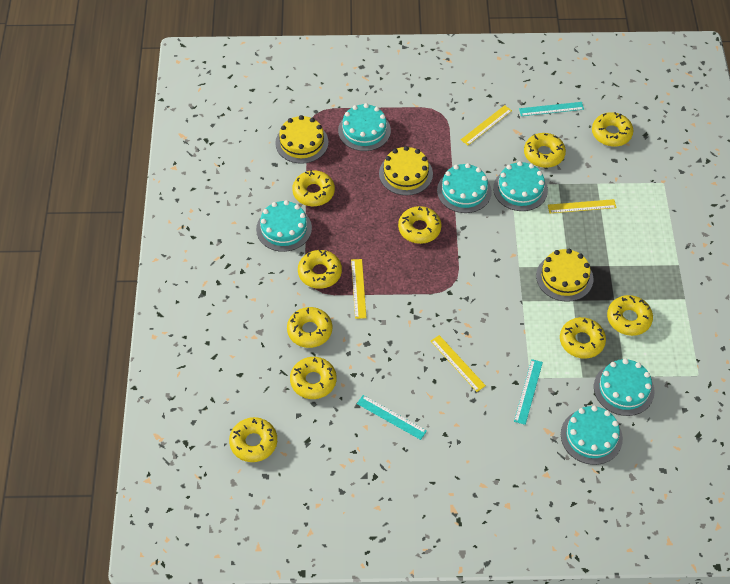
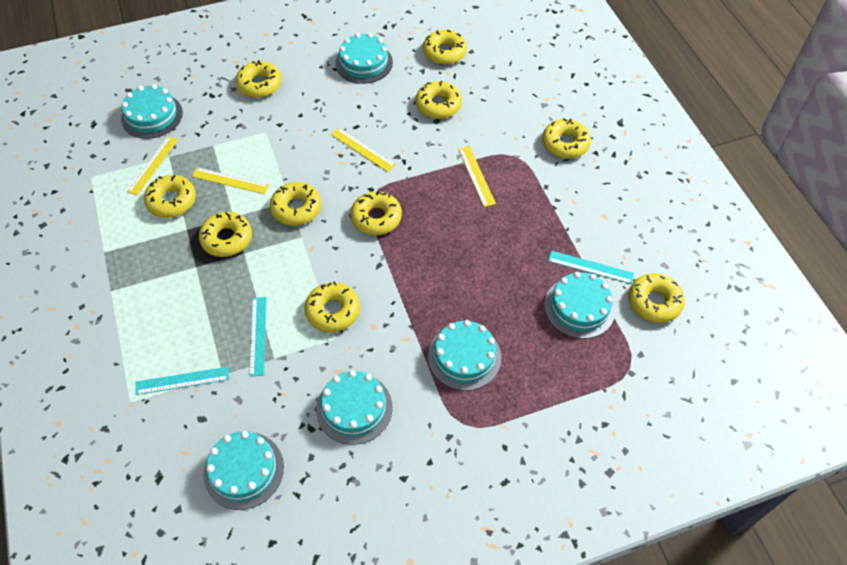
yellow cake: 3 -> 0

